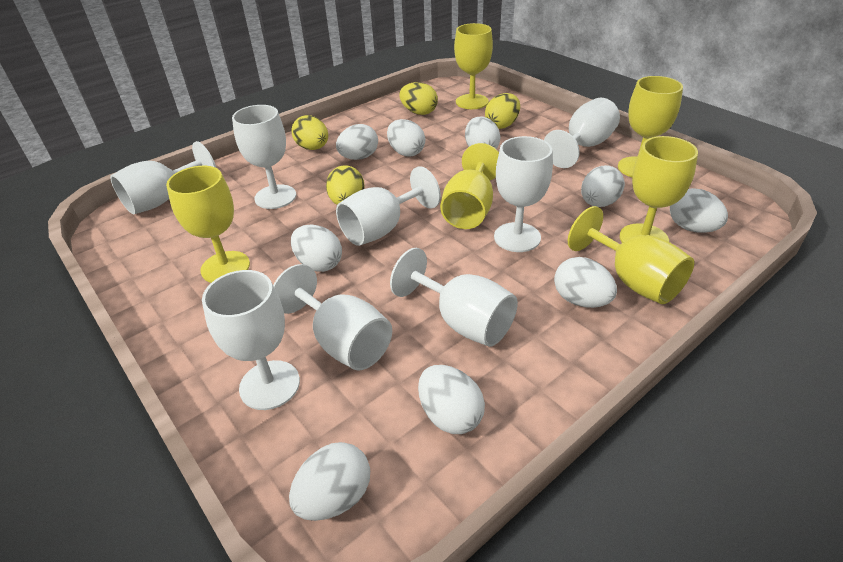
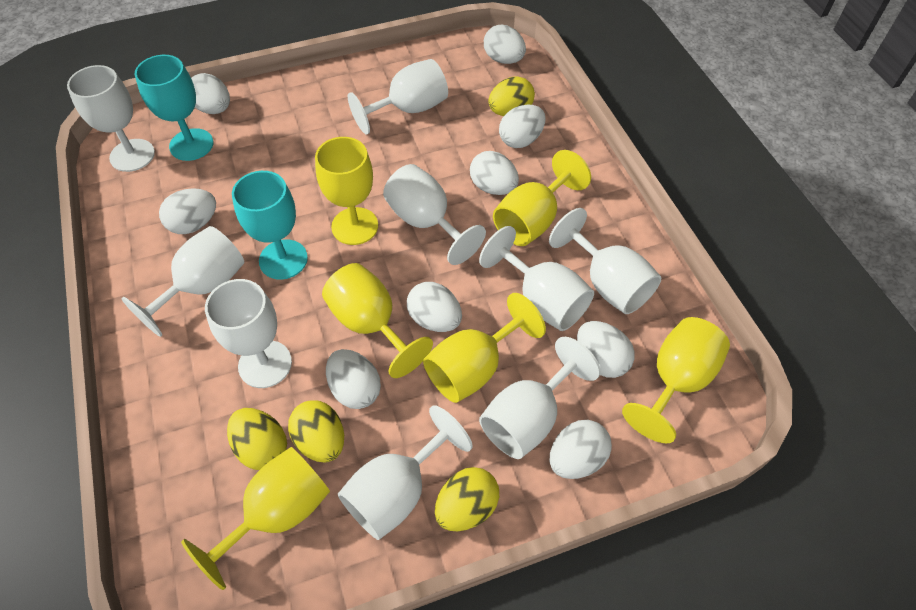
turquoise goblet: 0 -> 2
white goblet: 8 -> 9

